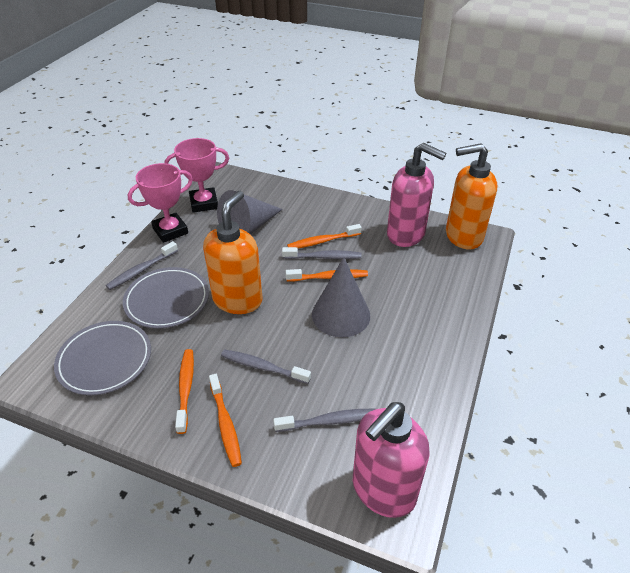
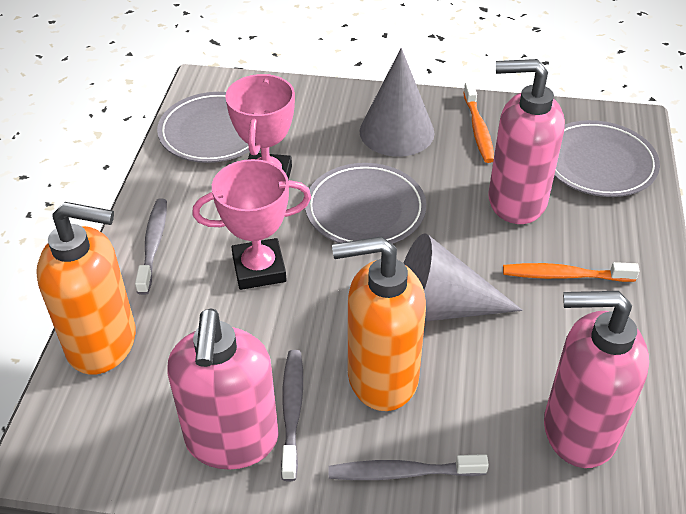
grey plate: 2 -> 3
grey toothbrush: 4 -> 3
orange toothbrush: 4 -> 2
pink soap dispenser: 2 -> 3

